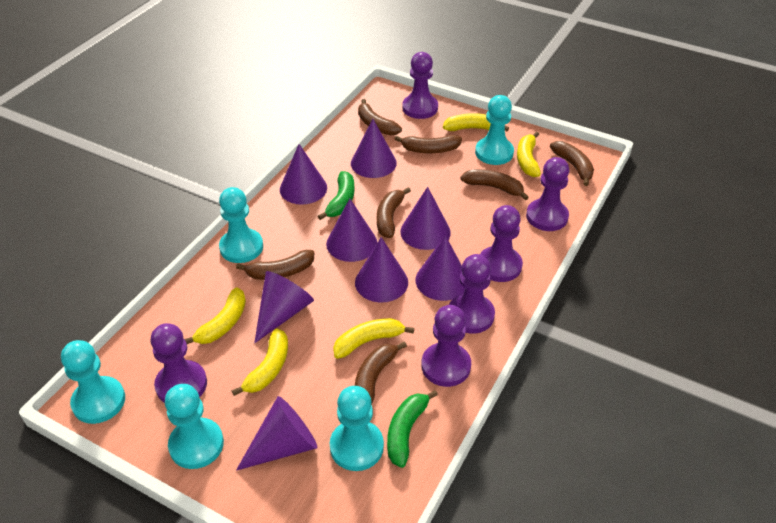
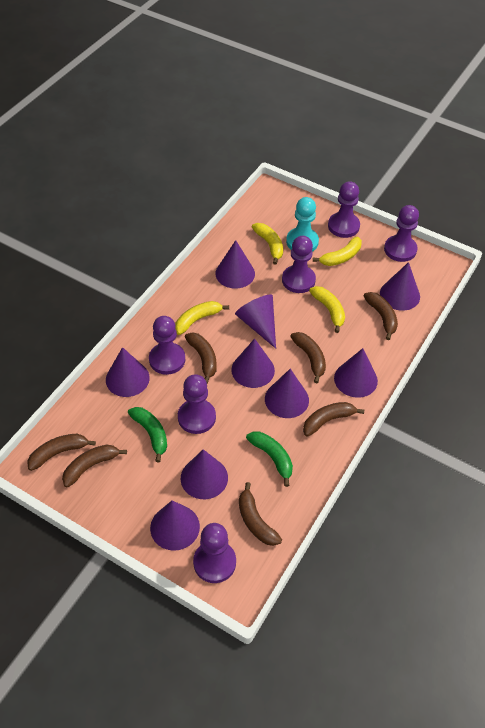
purple cone: 8 -> 9
turquoise pawn: 5 -> 1
yellow banana: 5 -> 4

